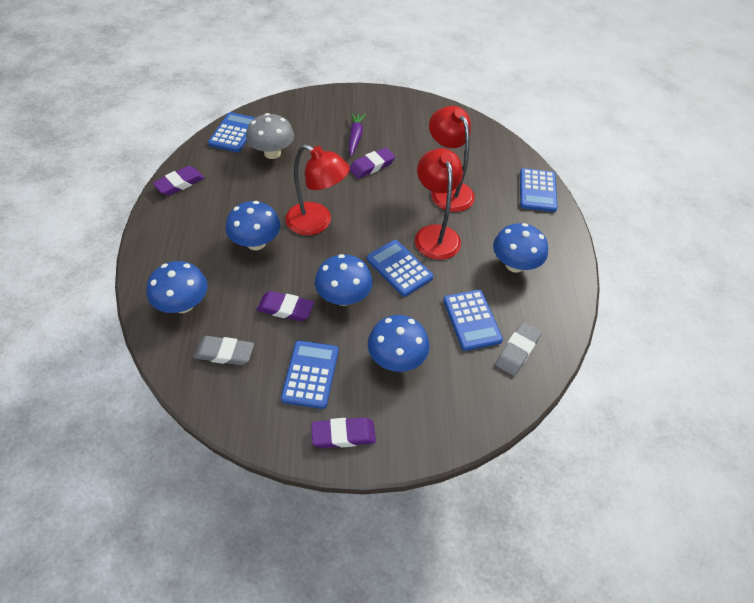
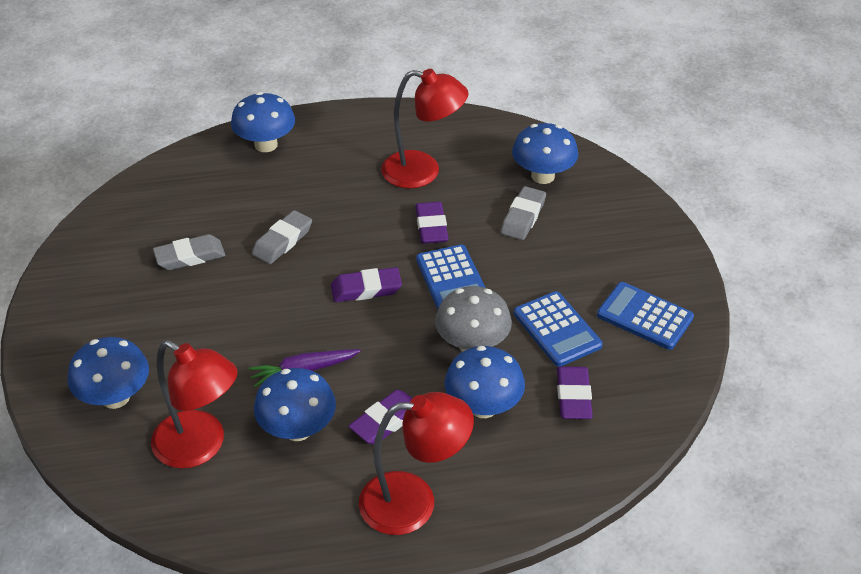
blue calculator: 5 -> 3
grey eraser: 2 -> 3

